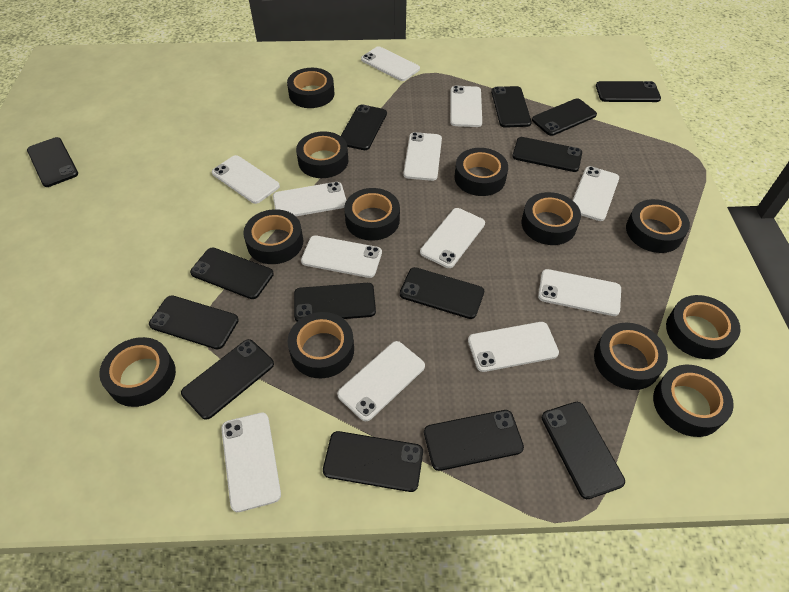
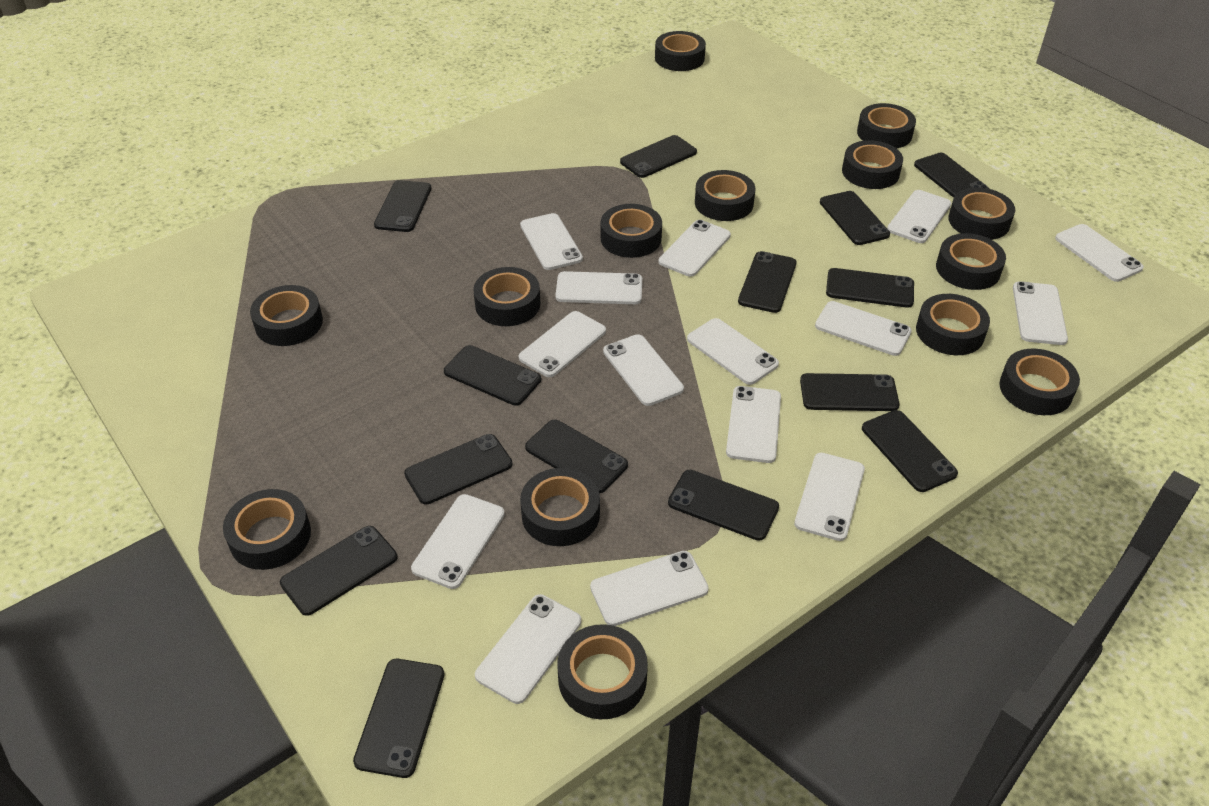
black tape: 12 -> 14
white phone: 12 -> 15

